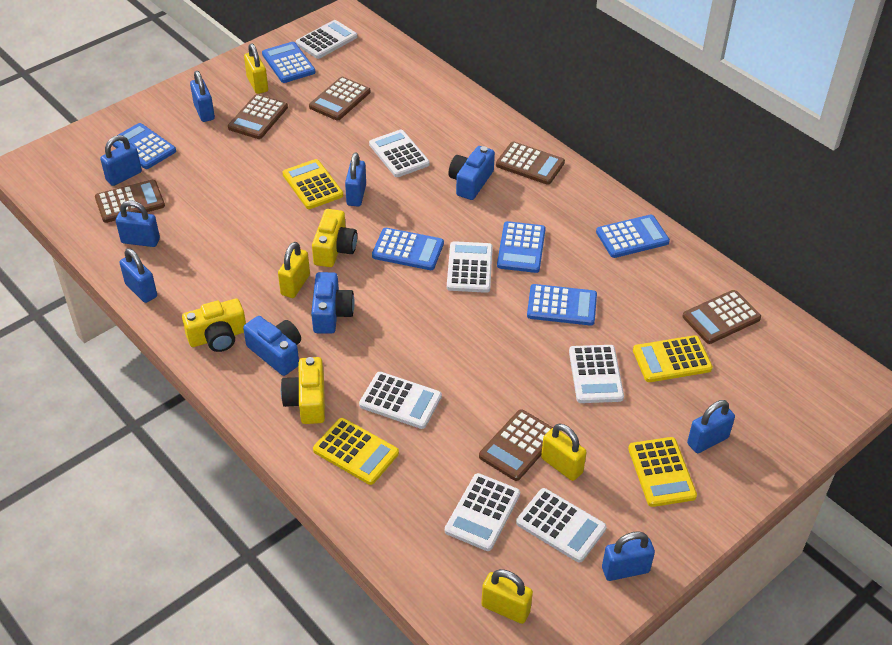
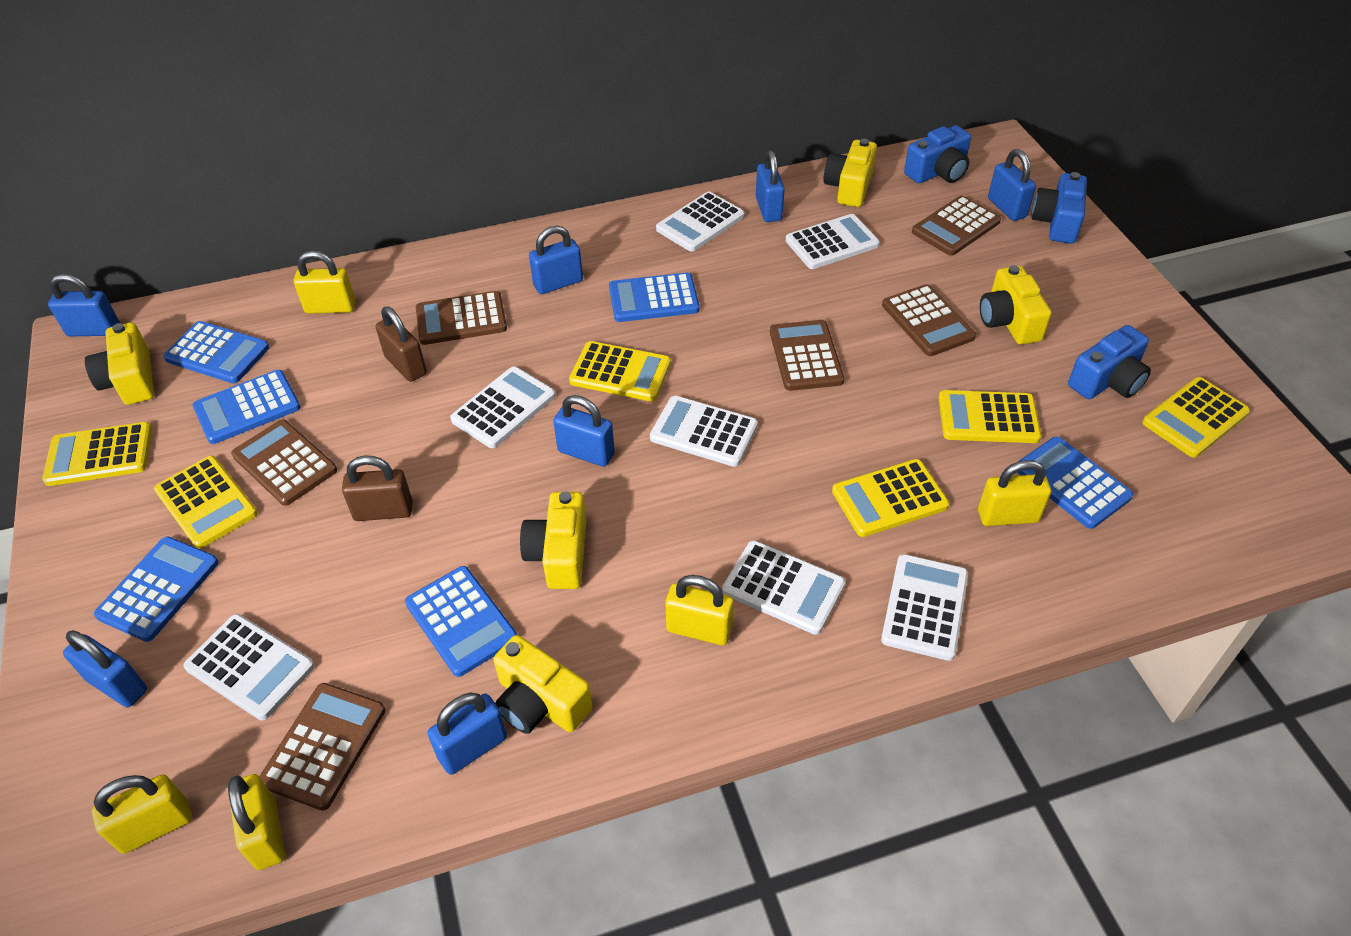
brown padlock: 0 -> 2
yellow calculator: 4 -> 6
yellow camera: 3 -> 5
yellow padlock: 4 -> 5

